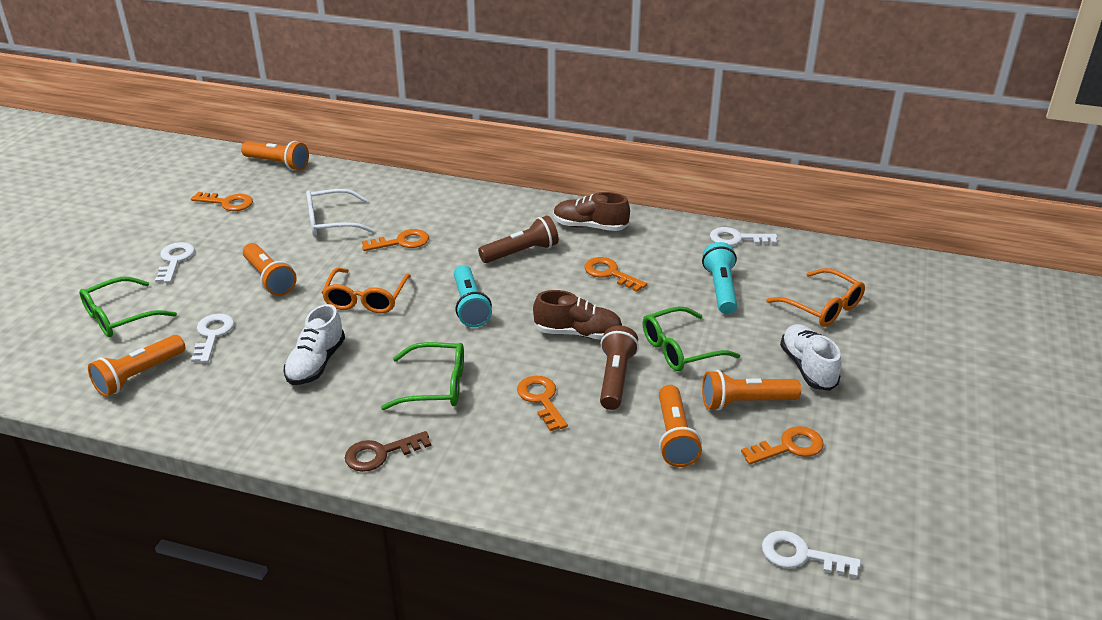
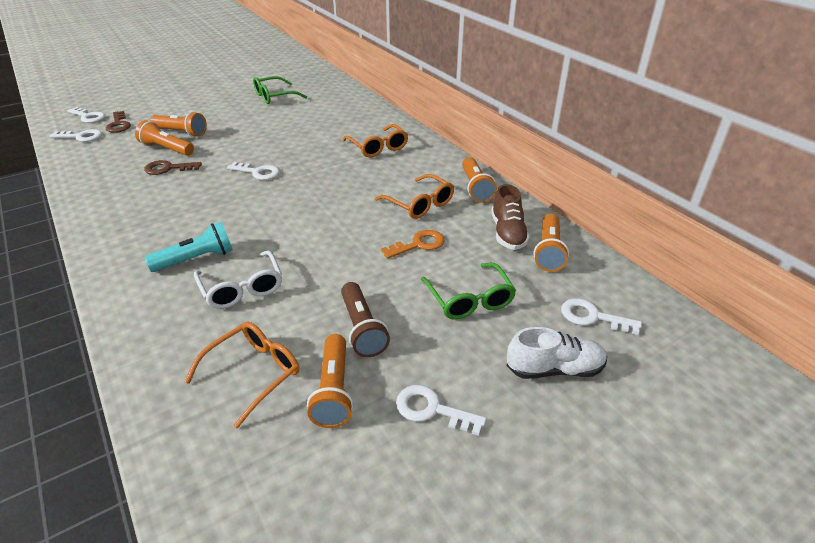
brown flashlight: 2 -> 1
brown key: 1 -> 2
brown shoe: 2 -> 1
green glasses: 3 -> 2
orange glasses: 2 -> 3
orange key: 5 -> 1
turquoise flashlight: 2 -> 1
white key: 4 -> 5
white shoe: 2 -> 1

